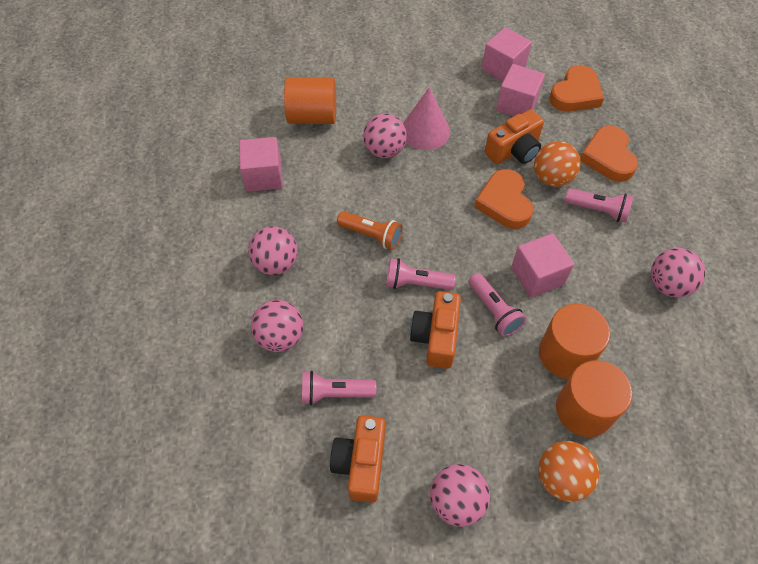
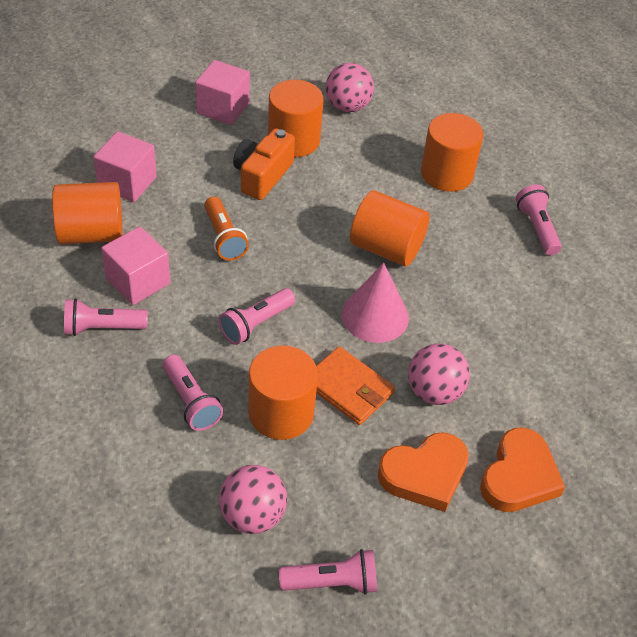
orange ball: 2 -> 0
orange camera: 3 -> 1
orange cylinder: 3 -> 5
orange heart: 3 -> 2
orange wallet: 0 -> 1
pink ball: 5 -> 3
pink cube: 4 -> 3
pink flashlight: 4 -> 5

